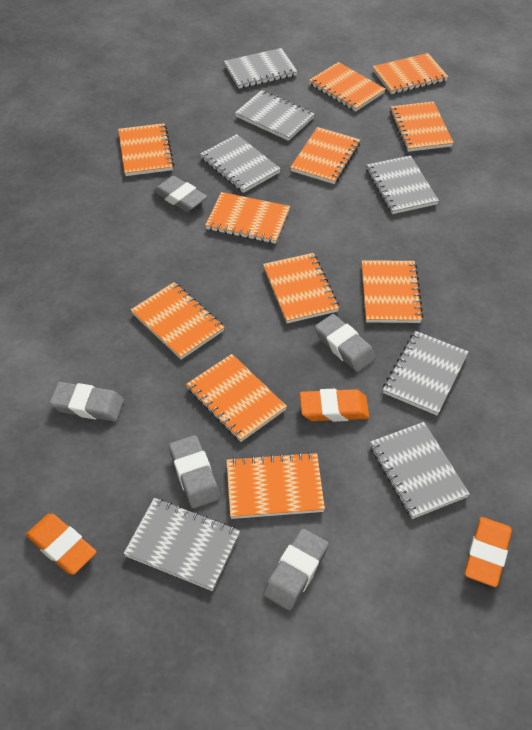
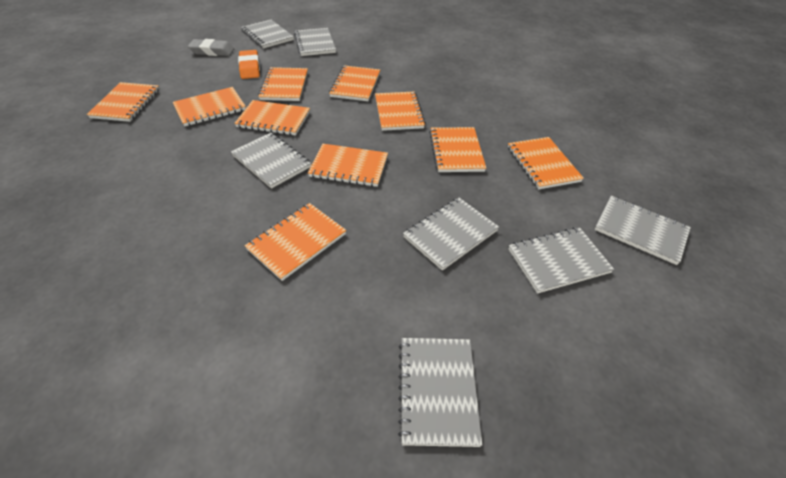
grey eraser: 5 -> 1
orange eraser: 3 -> 1
orange notebook: 11 -> 10

